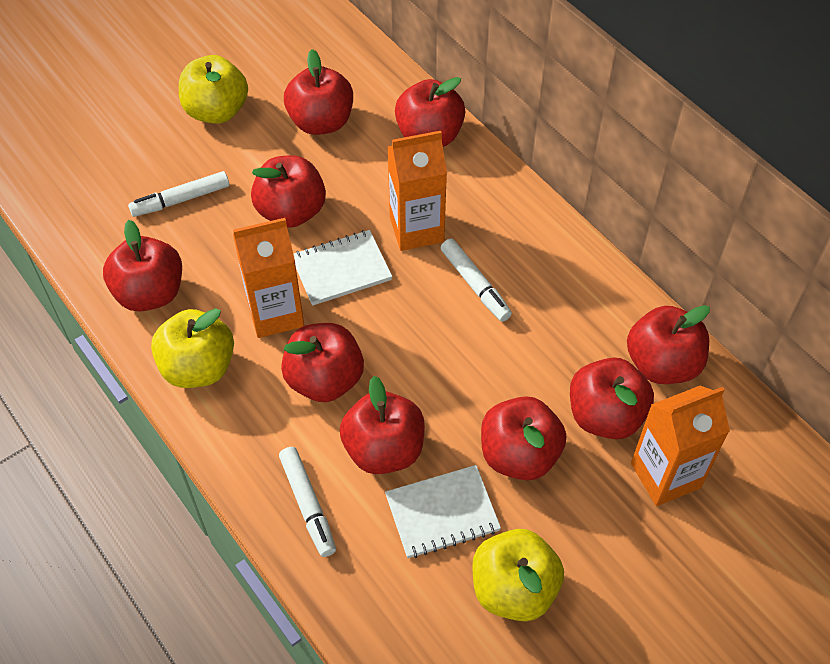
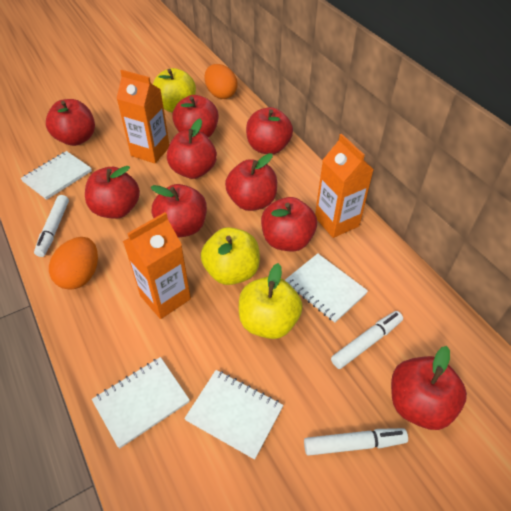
orange egg: 0 -> 2
white notebook: 2 -> 4

